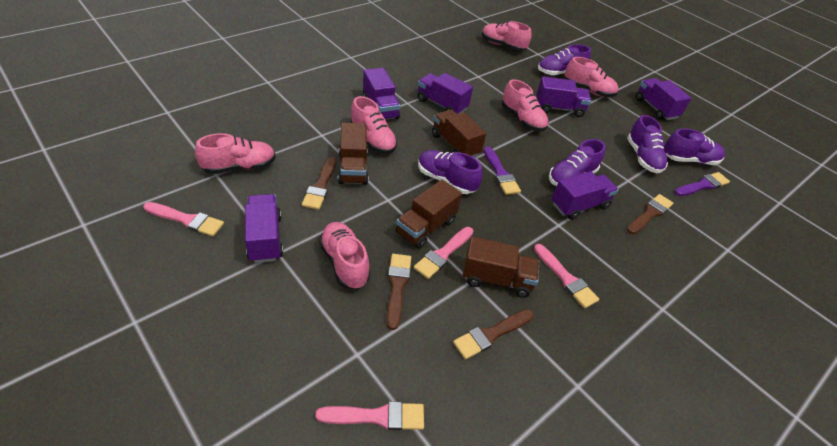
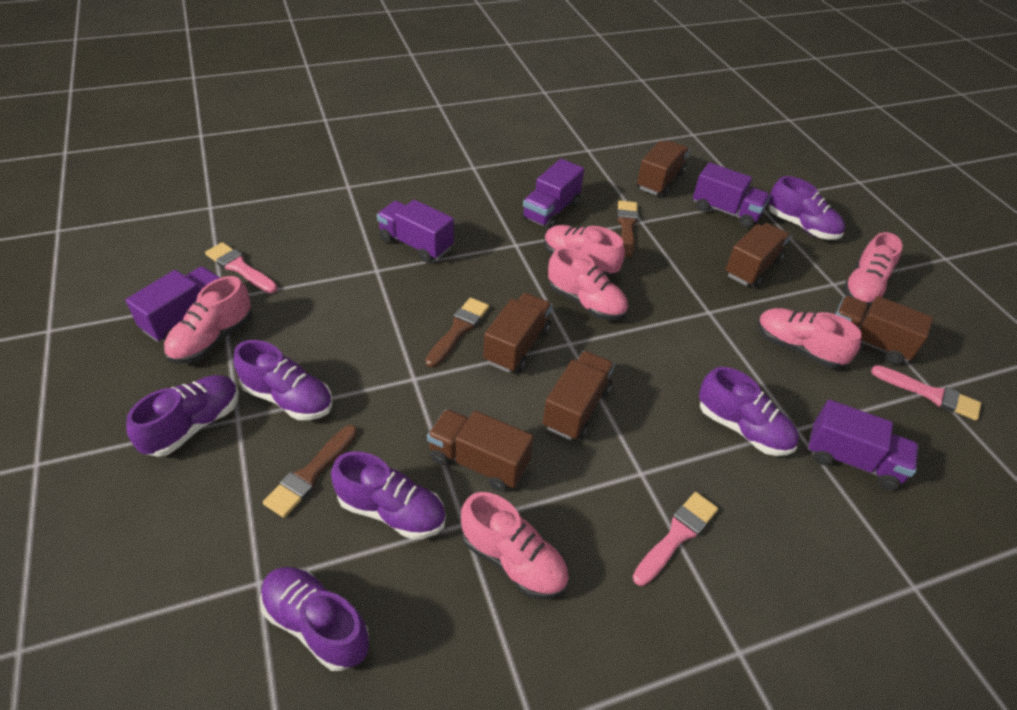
brown brush: 4 -> 3
brown truck: 4 -> 6
pink brush: 4 -> 3
purple brush: 2 -> 0
purple shoe: 5 -> 6
purple truck: 6 -> 5

